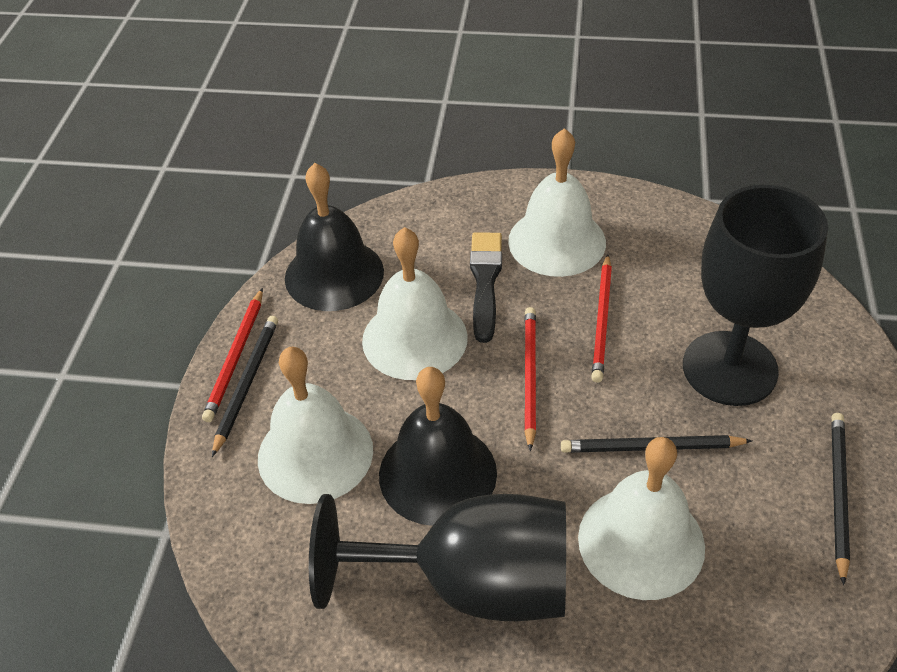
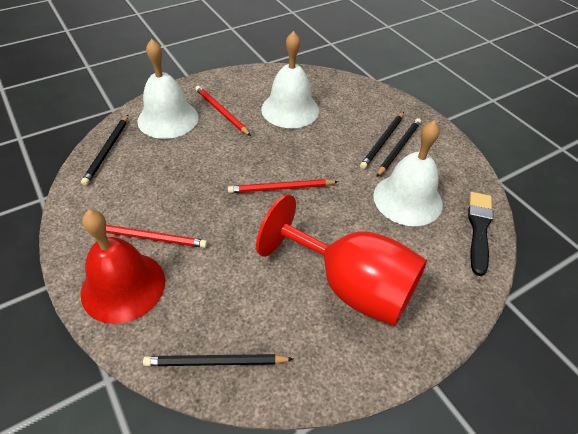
black bell: 2 -> 0
black goblet: 2 -> 0
black pencil: 3 -> 4
red bell: 0 -> 1
red goblet: 0 -> 1
white bell: 4 -> 3

